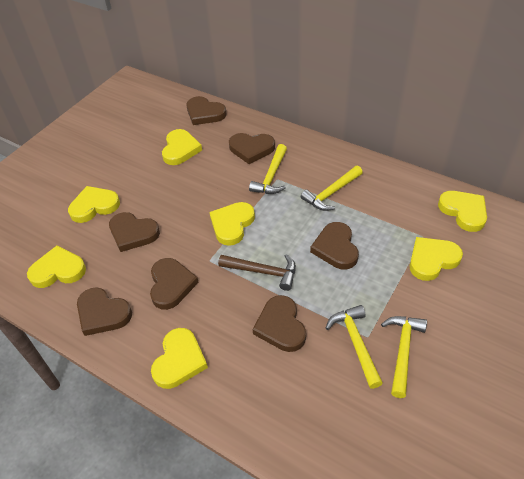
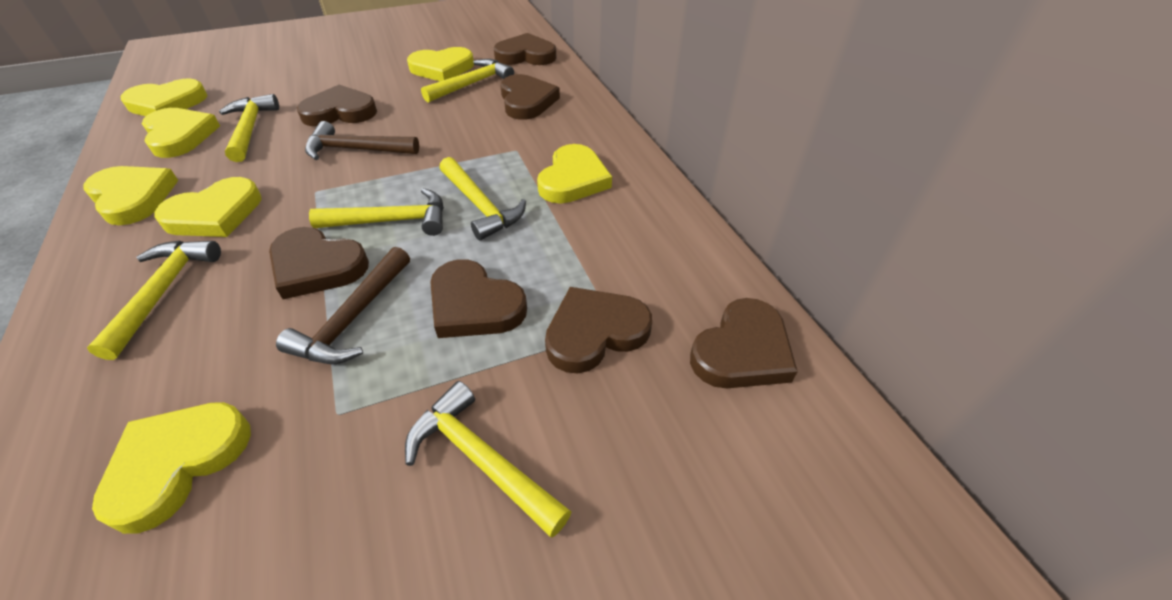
brown hammer: 1 -> 2
yellow hammer: 4 -> 6

